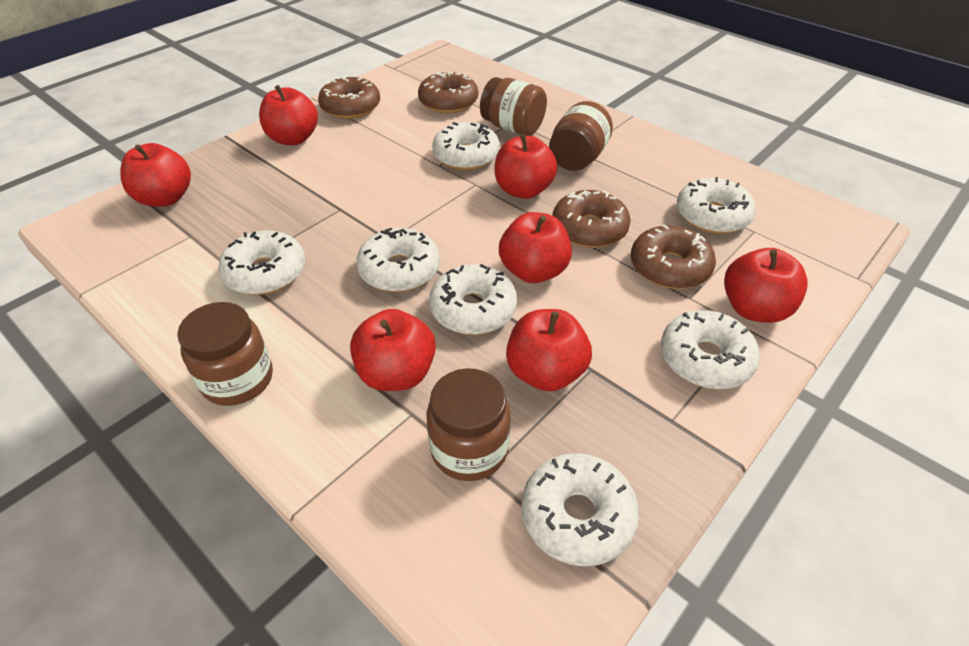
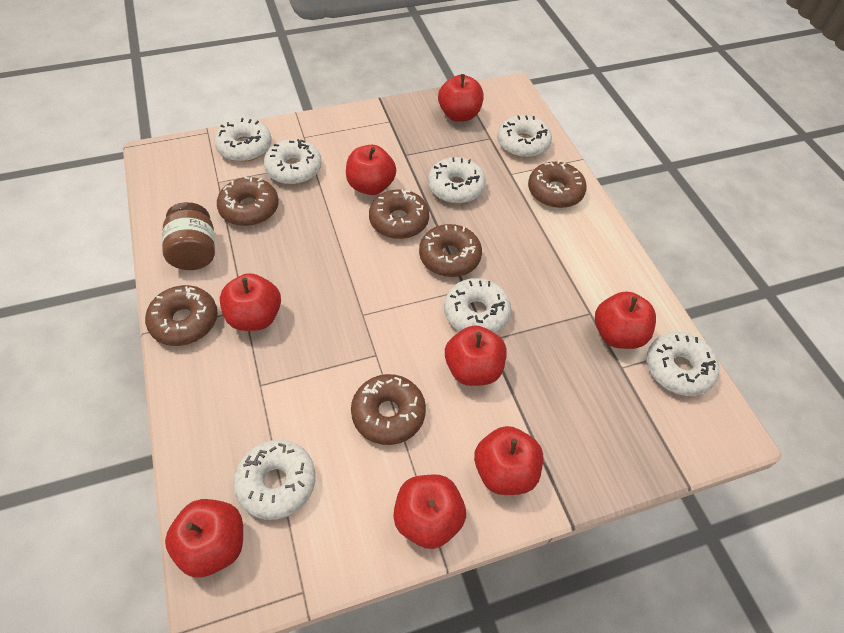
brown donut: 4 -> 6
brown jar: 4 -> 1
red apple: 7 -> 8

